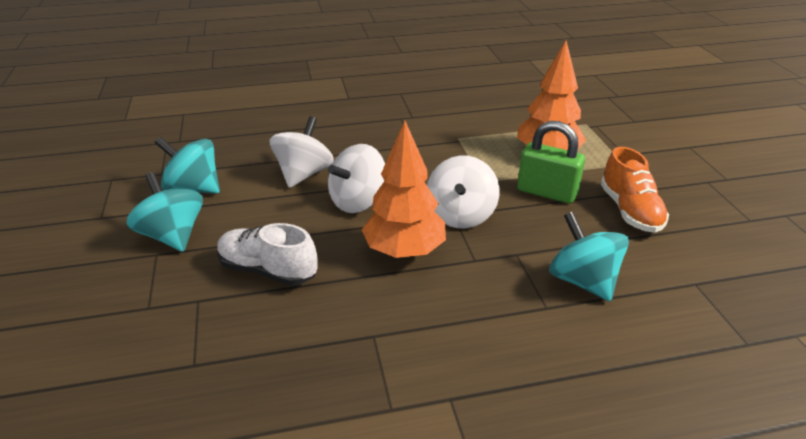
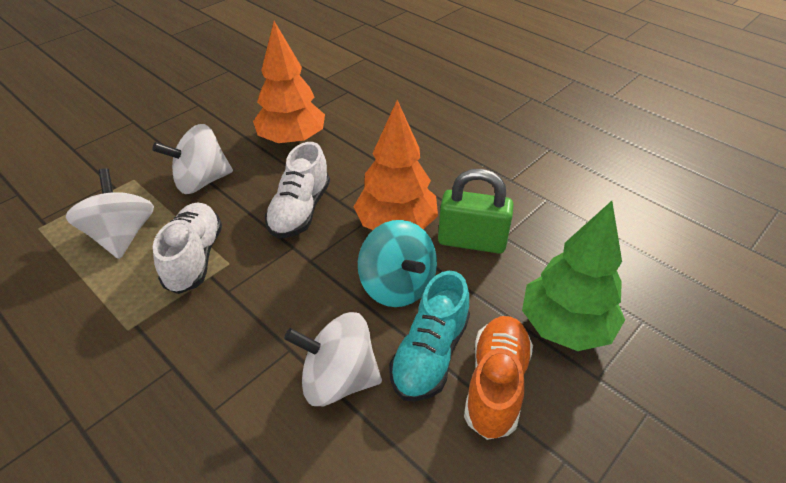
green tree: 0 -> 1
turquoise shoe: 0 -> 1
turquoise spinning top: 3 -> 1
white shoe: 1 -> 2

